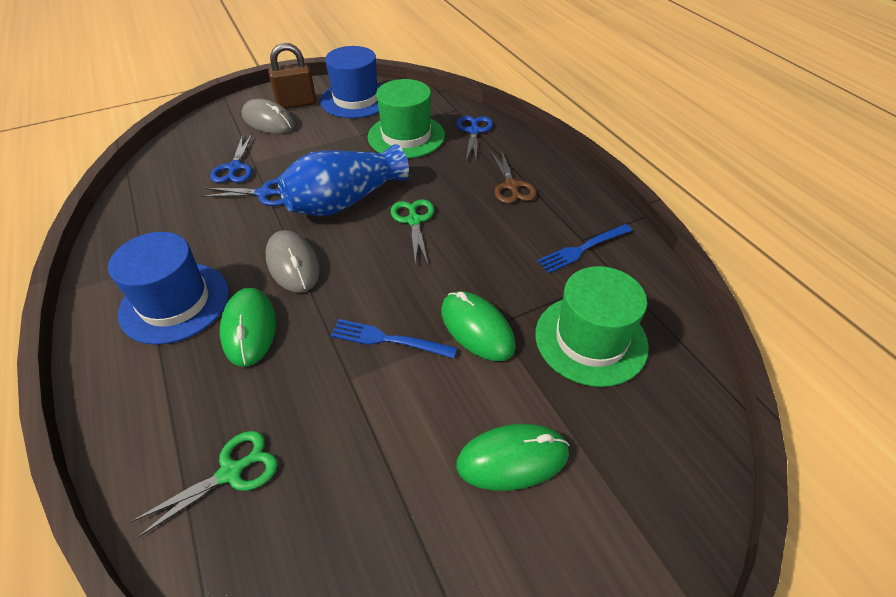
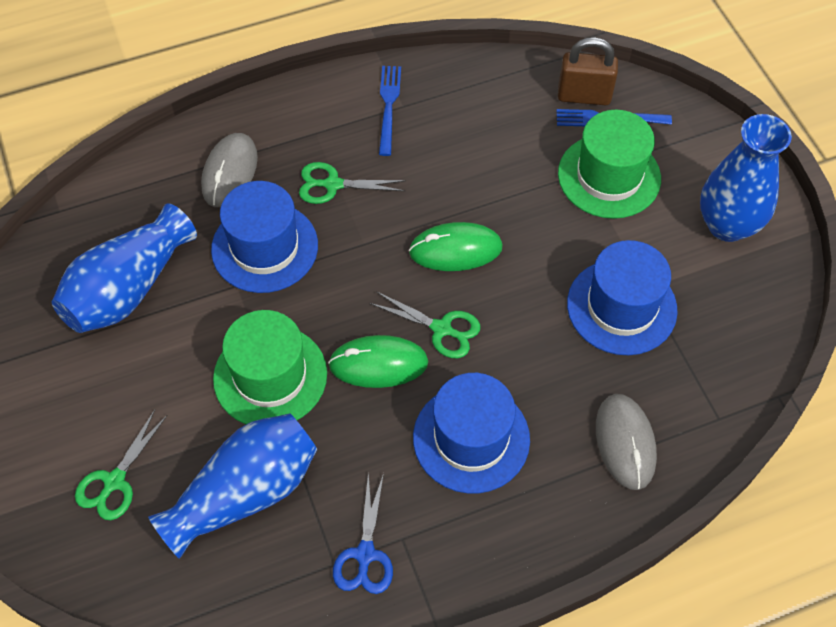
blue hat: 2 -> 3
blue scissors: 3 -> 1
blue vase: 1 -> 3
brown scissors: 1 -> 0
green mouse: 3 -> 2
green scissors: 2 -> 3

